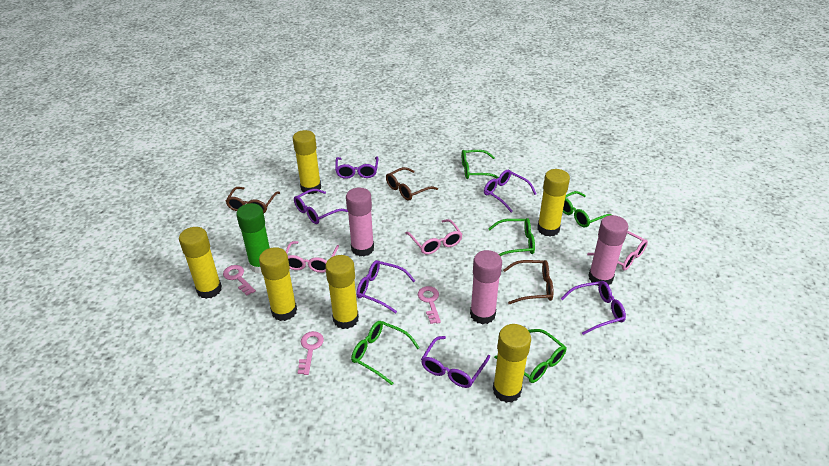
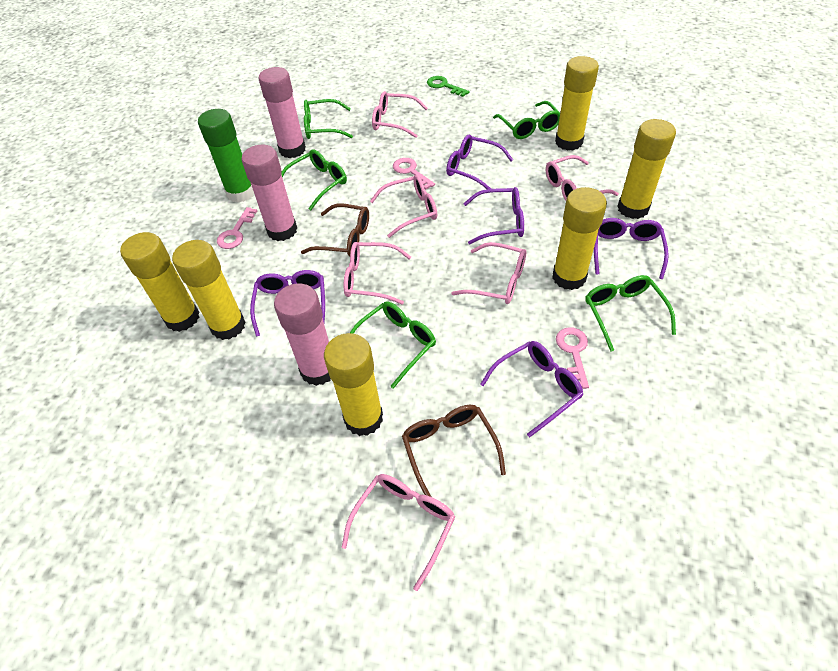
brown glasses: 3 -> 2
green key: 0 -> 1
pink glasses: 3 -> 6
purple glasses: 6 -> 5

